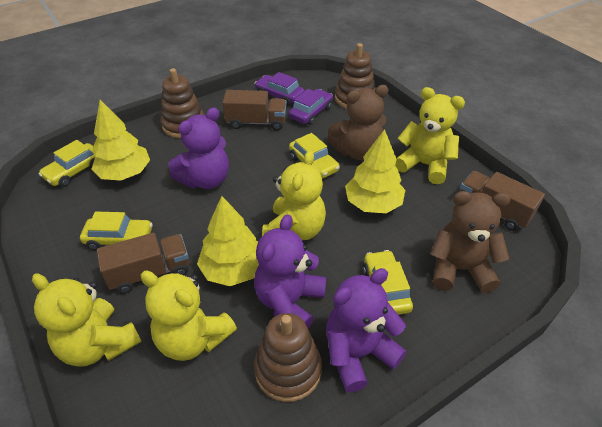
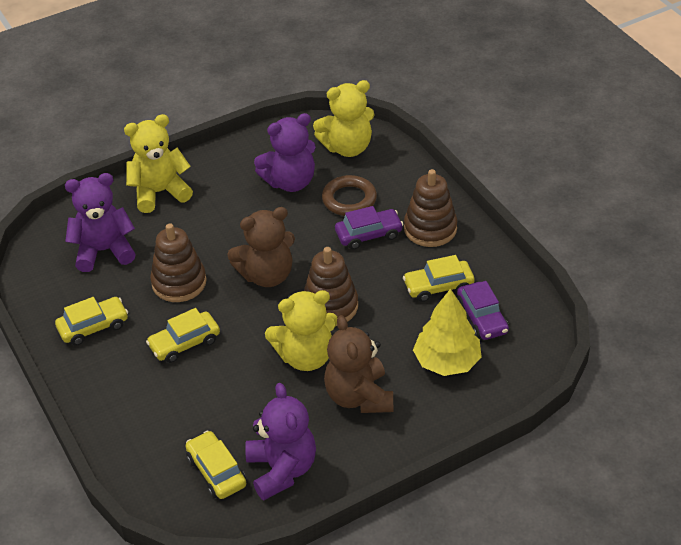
brown ring: 0 -> 1
brown truck: 3 -> 0
yellow teddy bear: 4 -> 3
yellow tree: 3 -> 1

